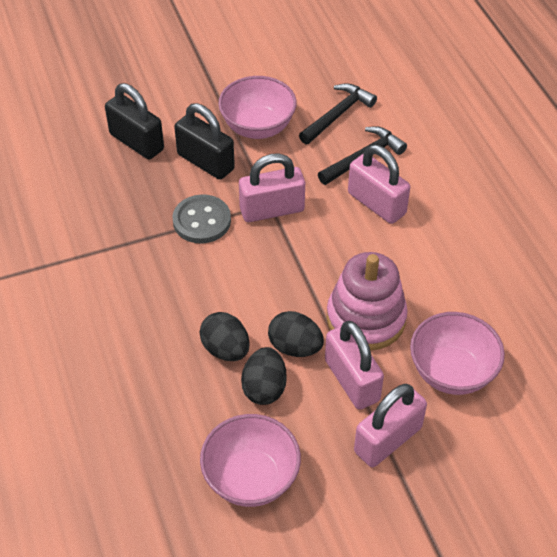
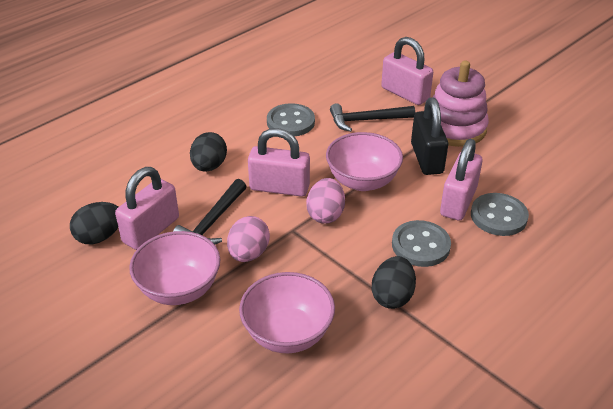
black padlock: 2 -> 1
grey button: 1 -> 3
pink egg: 0 -> 2

